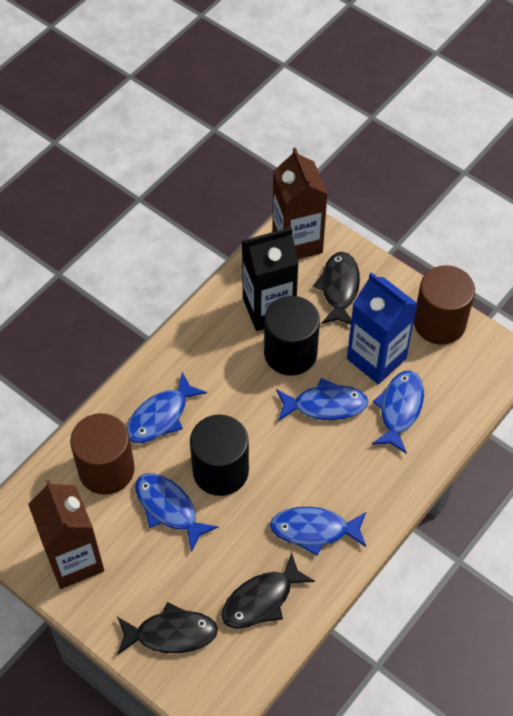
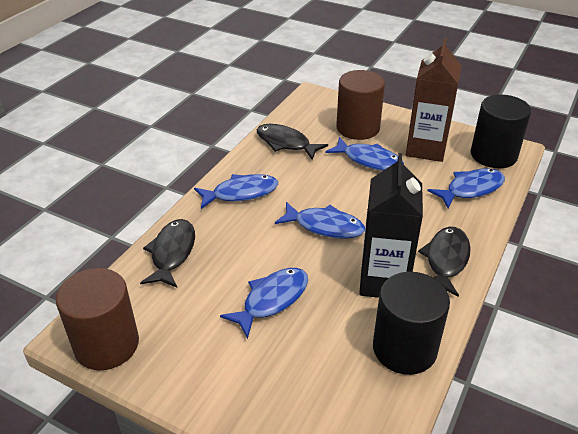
blue carton: 1 -> 0
brown carton: 2 -> 1

